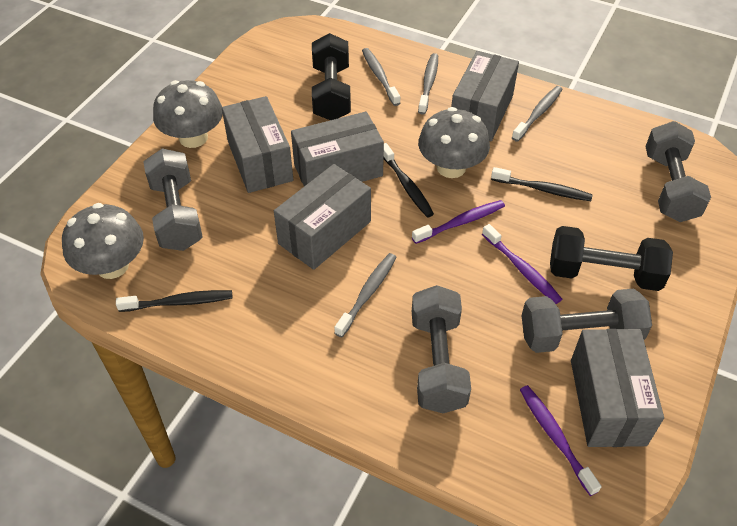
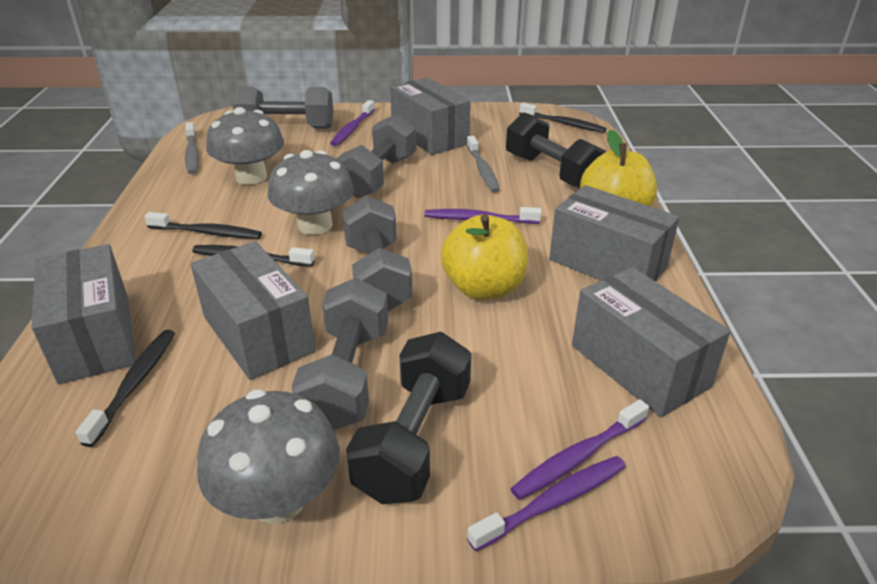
black toothbrush: 3 -> 4
grey toothbrush: 4 -> 2
purple toothbrush: 3 -> 4
yellow apple: 0 -> 2

